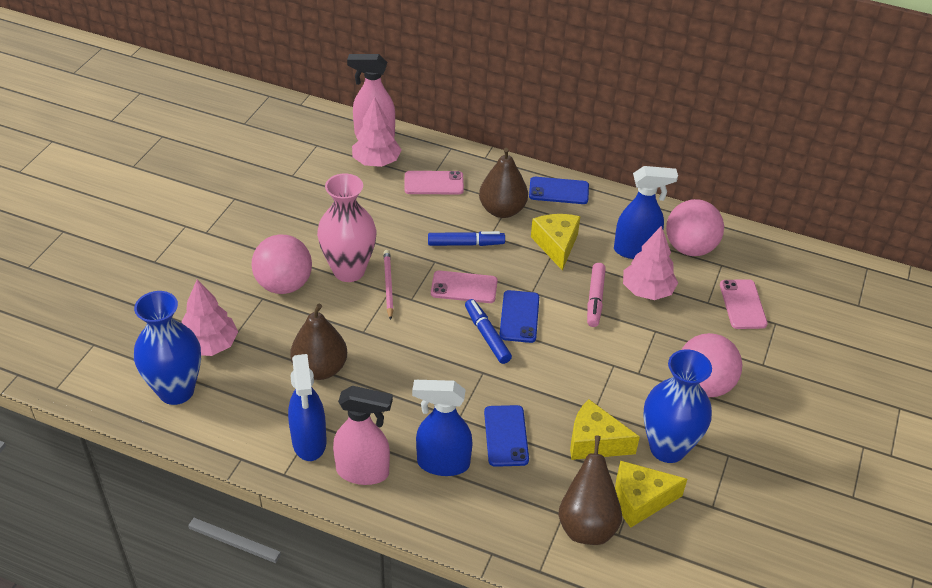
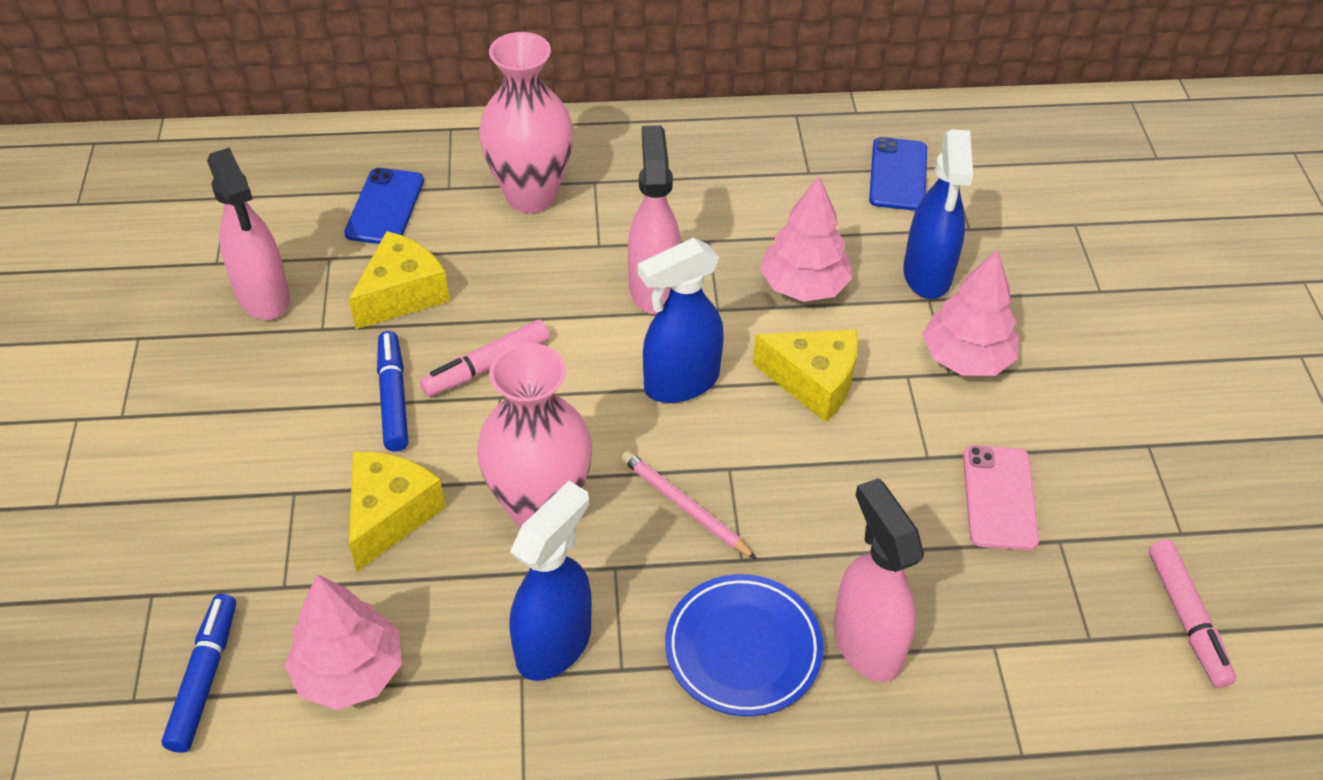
blue phone: 3 -> 2
blue plate: 0 -> 1
blue vase: 2 -> 0
brown pear: 3 -> 0
pink ball: 3 -> 0
pink marker: 1 -> 2
pink phone: 3 -> 1
pink spray bottle: 2 -> 3
pink vase: 1 -> 2

